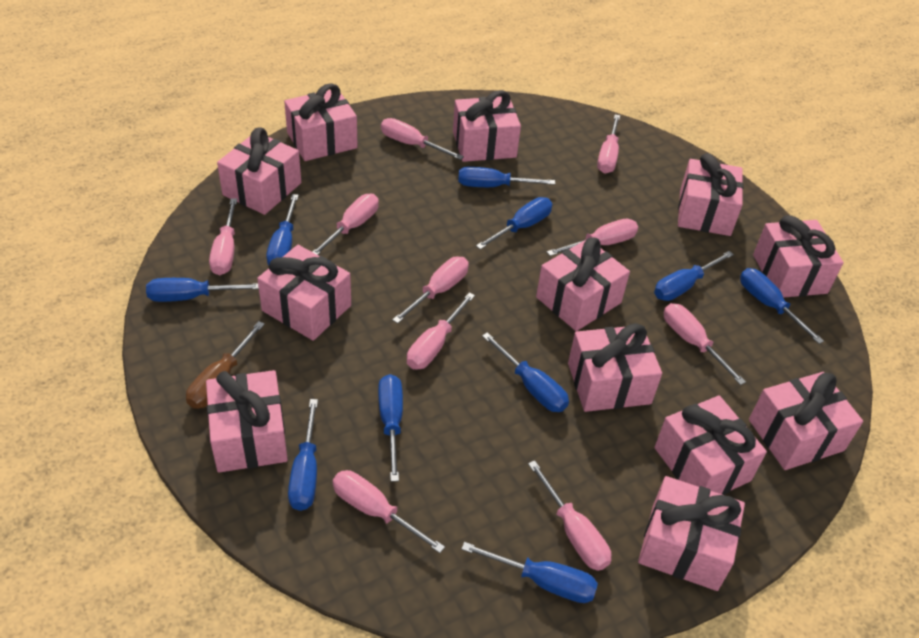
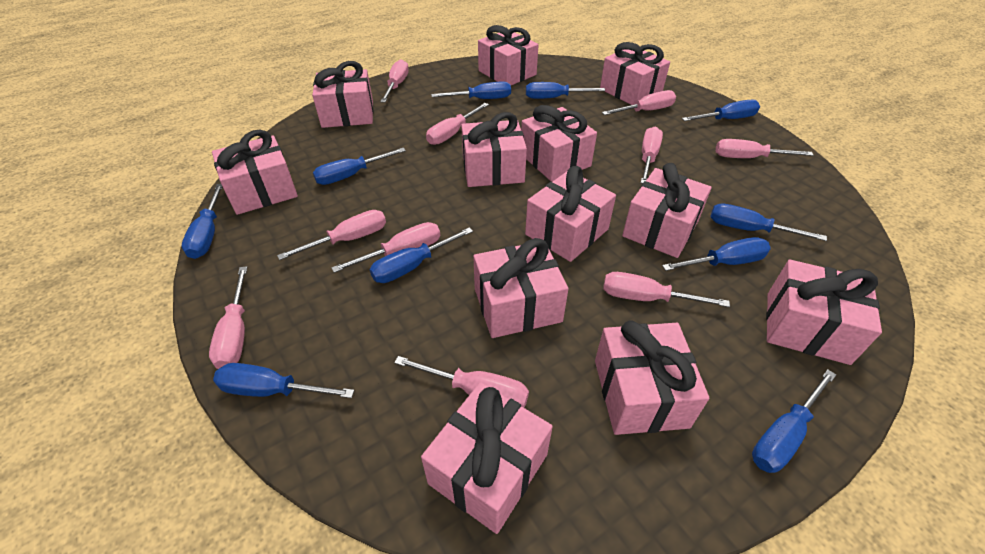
brown screwdriver: 1 -> 0

